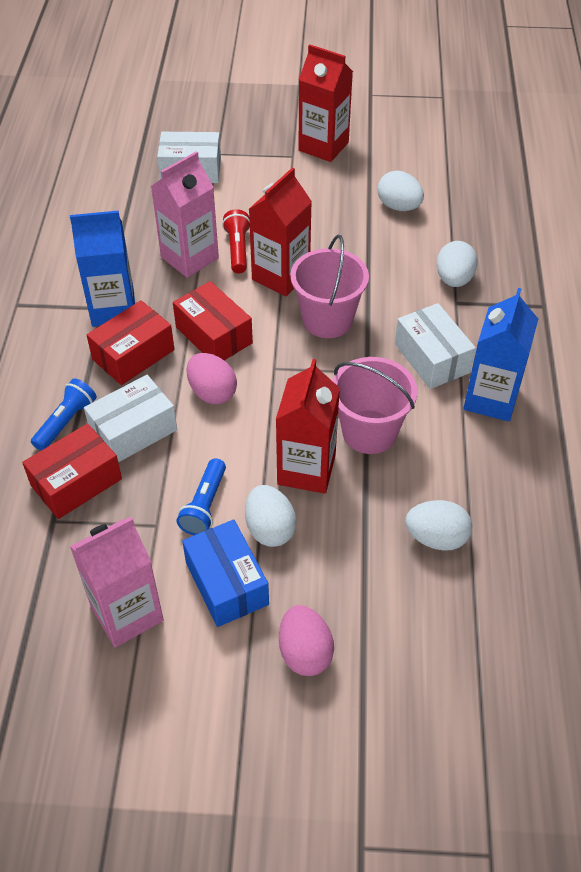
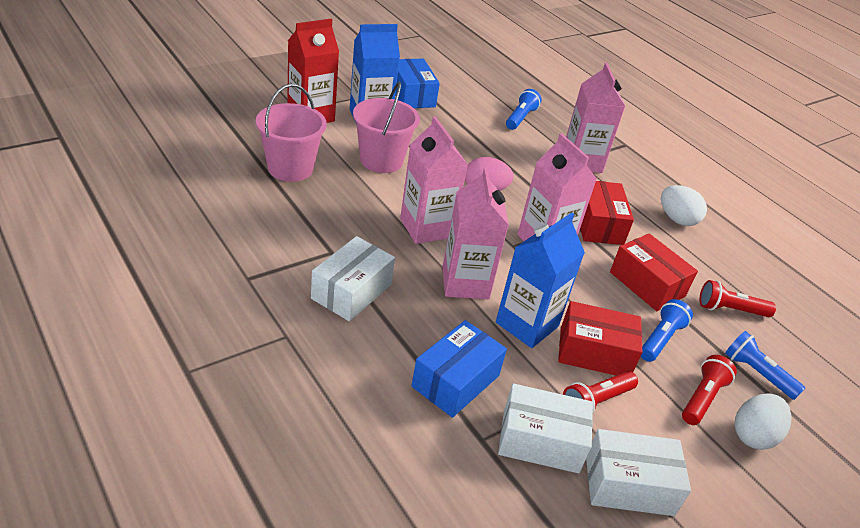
blue box: 1 -> 2
blue flashlight: 2 -> 3
pink carton: 2 -> 4
pink egg: 2 -> 1
red carton: 3 -> 1
red flashlight: 1 -> 3
white egg: 4 -> 2

